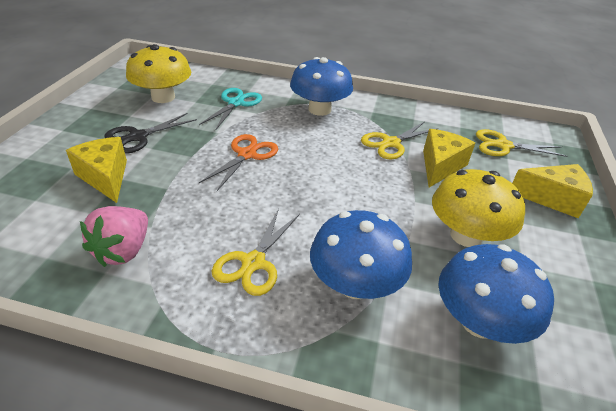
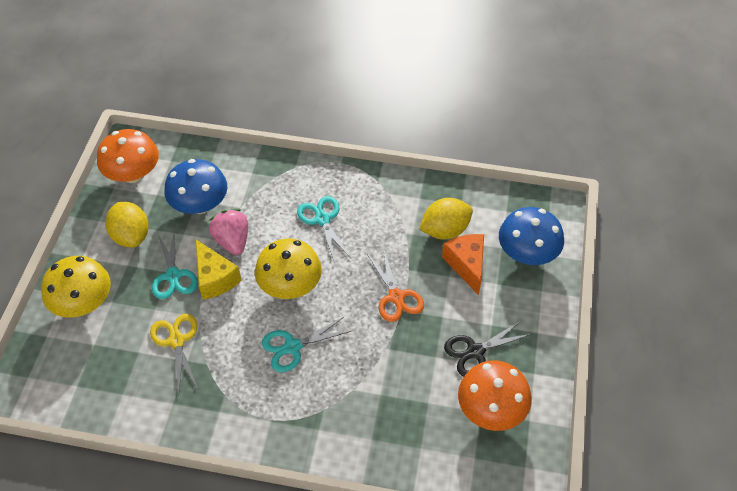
blue mushroom: 3 -> 2
orange cheese: 0 -> 1
orange mushroom: 0 -> 2
turquoise scissors: 1 -> 3
yellow cheese: 3 -> 1
yellow lemon: 0 -> 2
yellow scissors: 3 -> 1

